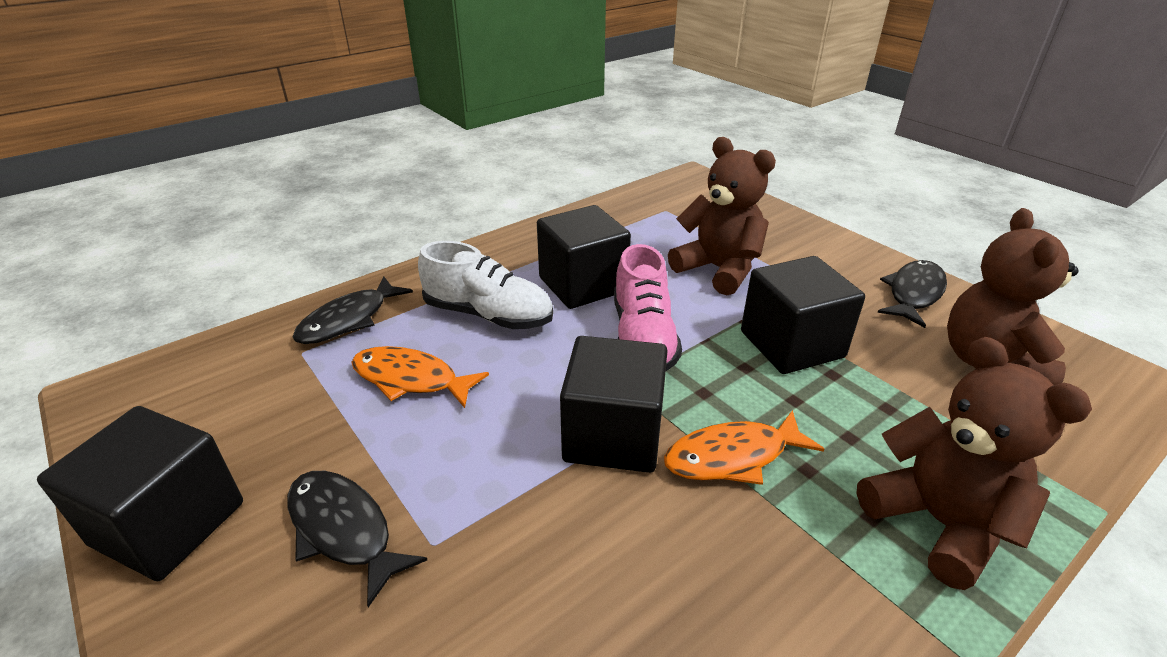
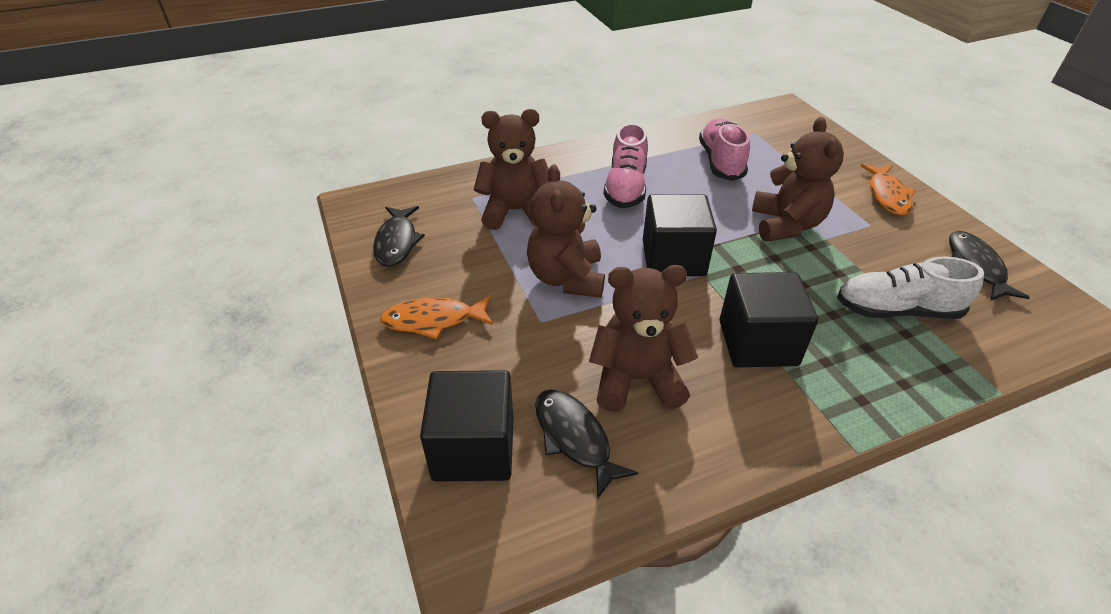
black cube: 4 -> 3
brown teddy bear: 3 -> 4
pink shoe: 1 -> 2

